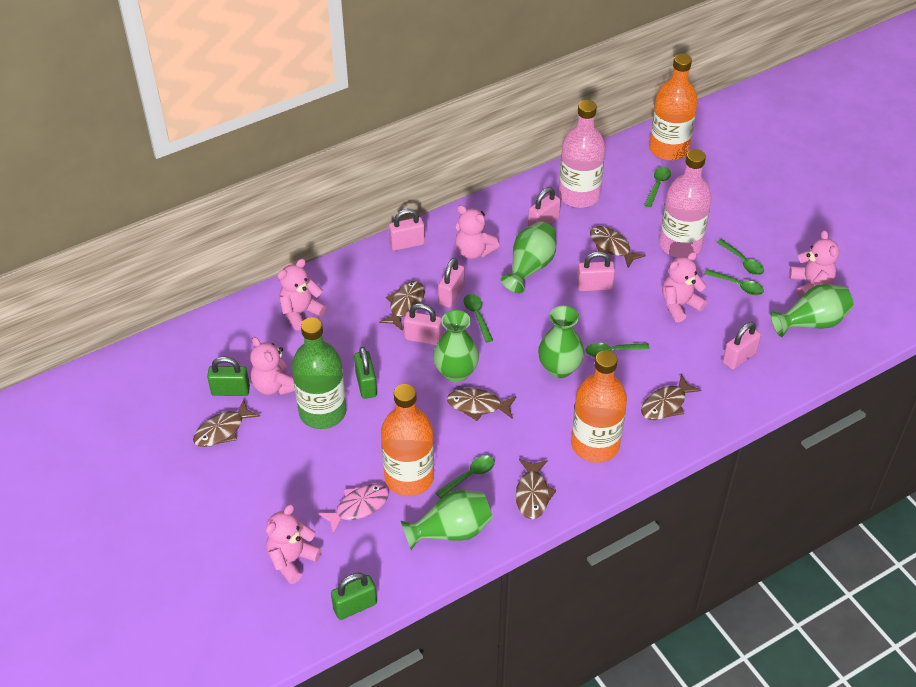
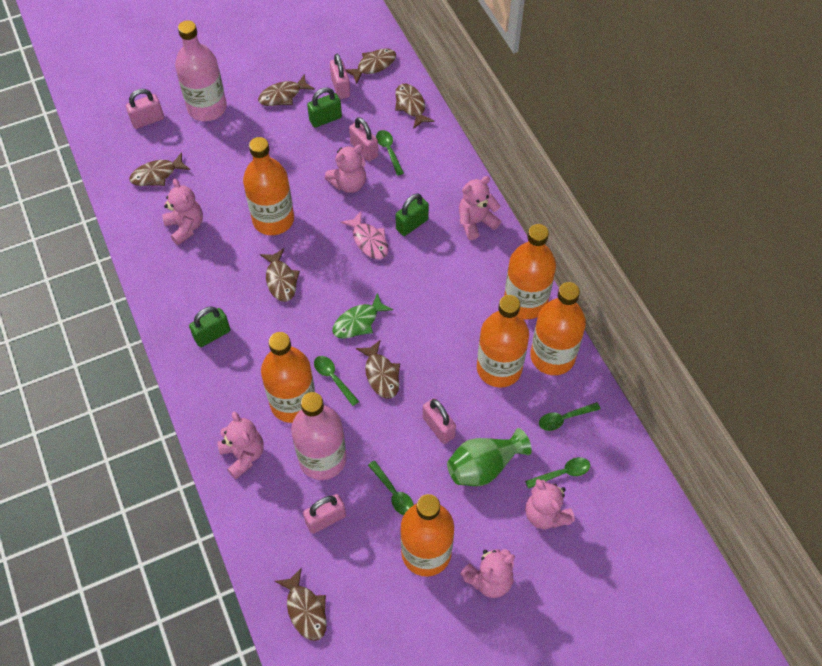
brown fish: 6 -> 7
green bottle: 1 -> 0
green fish: 0 -> 1
green spoon: 6 -> 5
green vase: 5 -> 1
orange bottle: 3 -> 6
pink padlock: 6 -> 5

